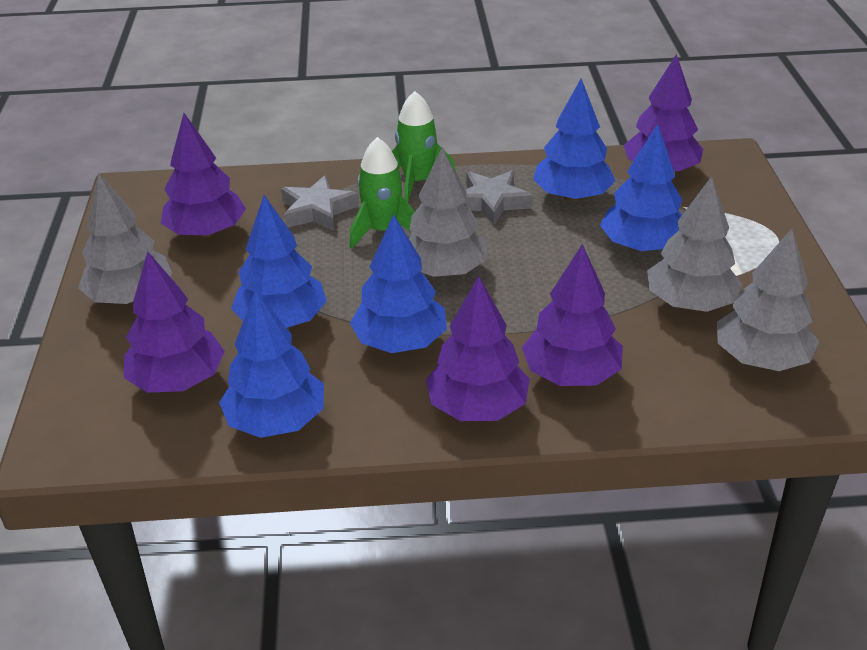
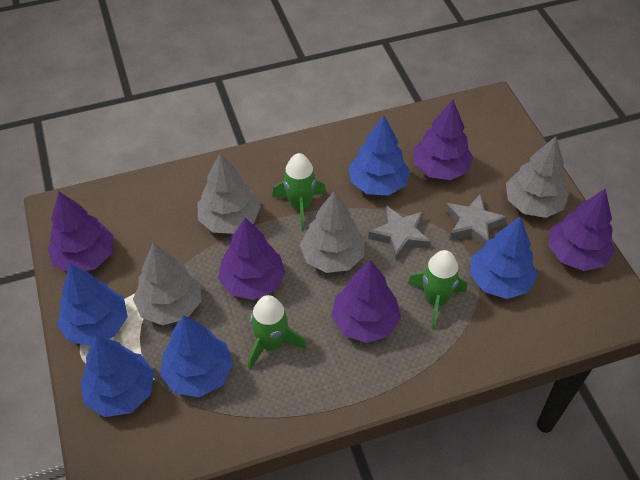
green rocket: 2 -> 3

